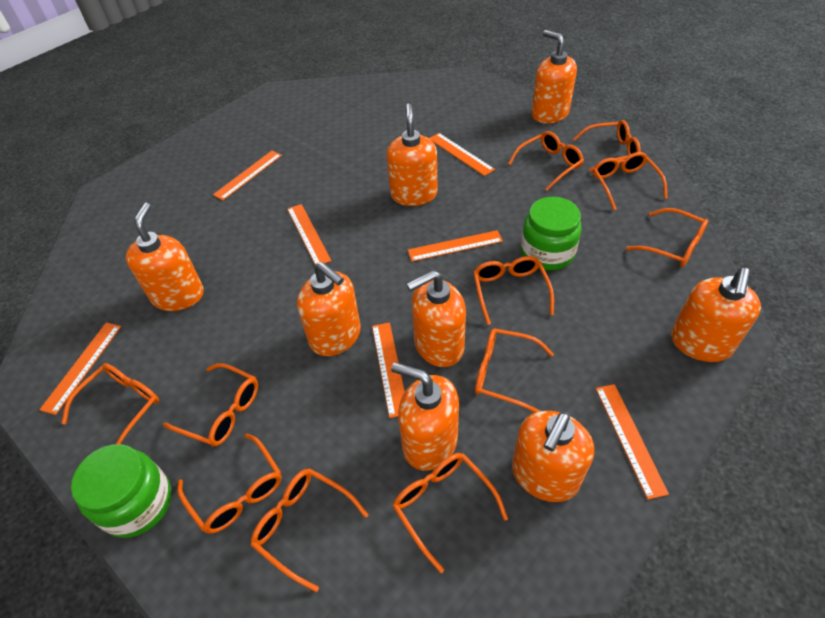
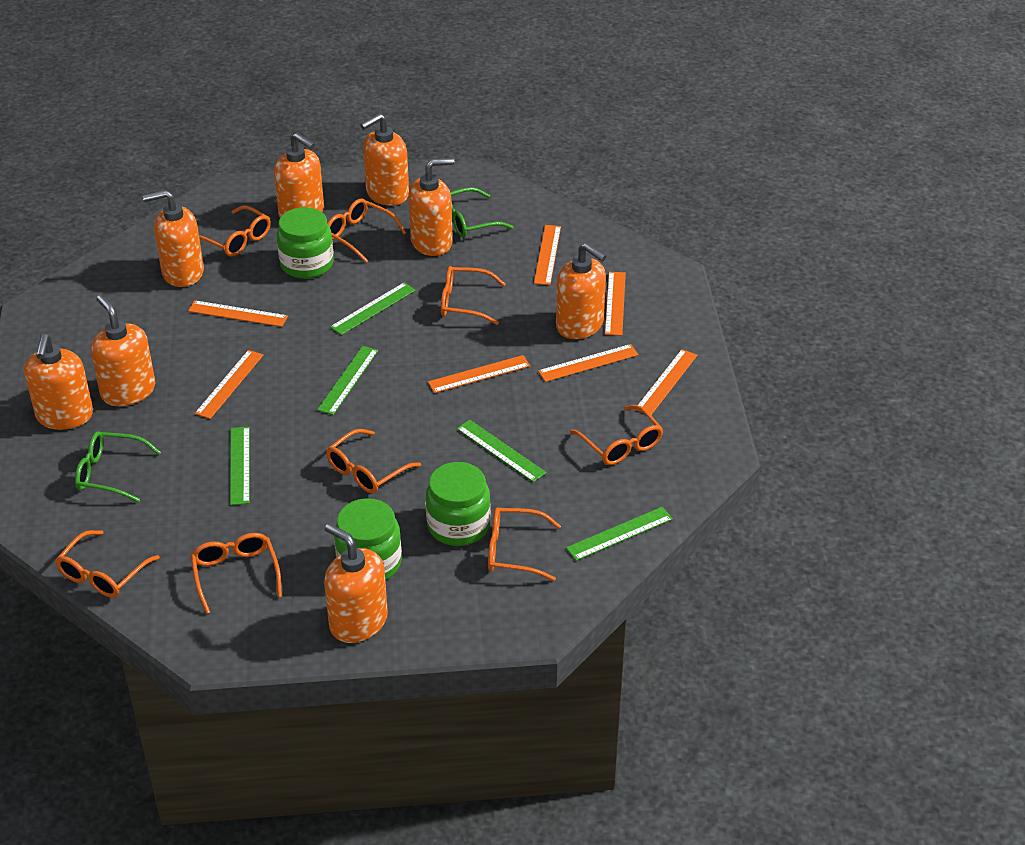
green glasses: 0 -> 2
green jar: 2 -> 3
green ruler: 0 -> 5
orange glasses: 11 -> 8

